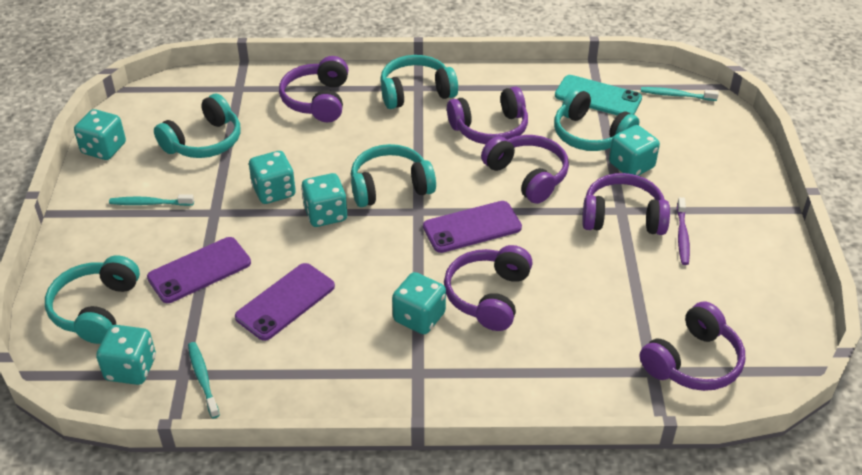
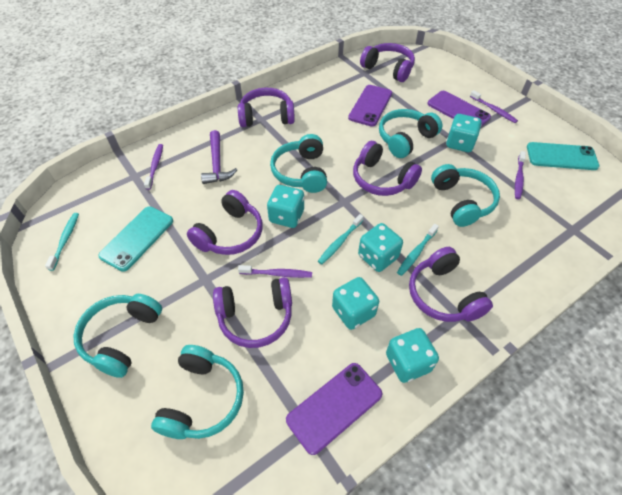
purple hammer: 0 -> 1
purple toothbrush: 1 -> 4
turquoise dice: 6 -> 5
turquoise phone: 1 -> 2

